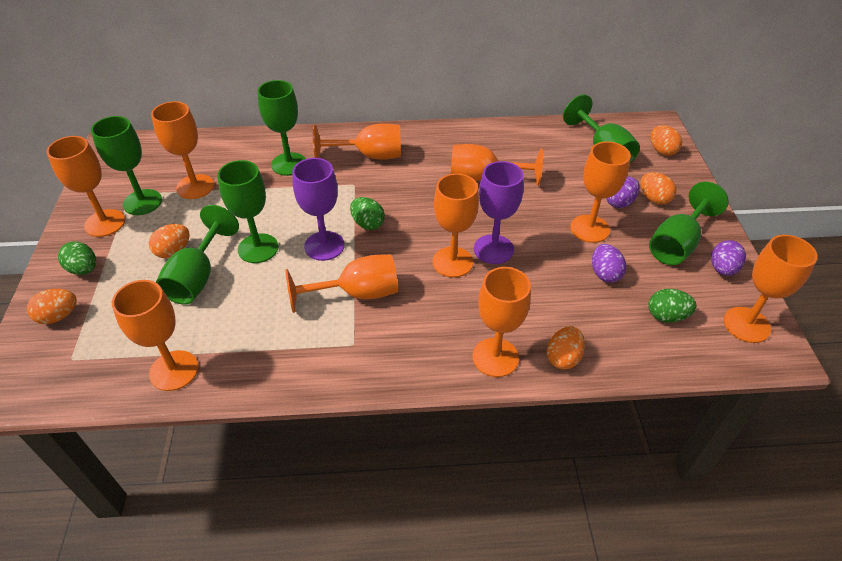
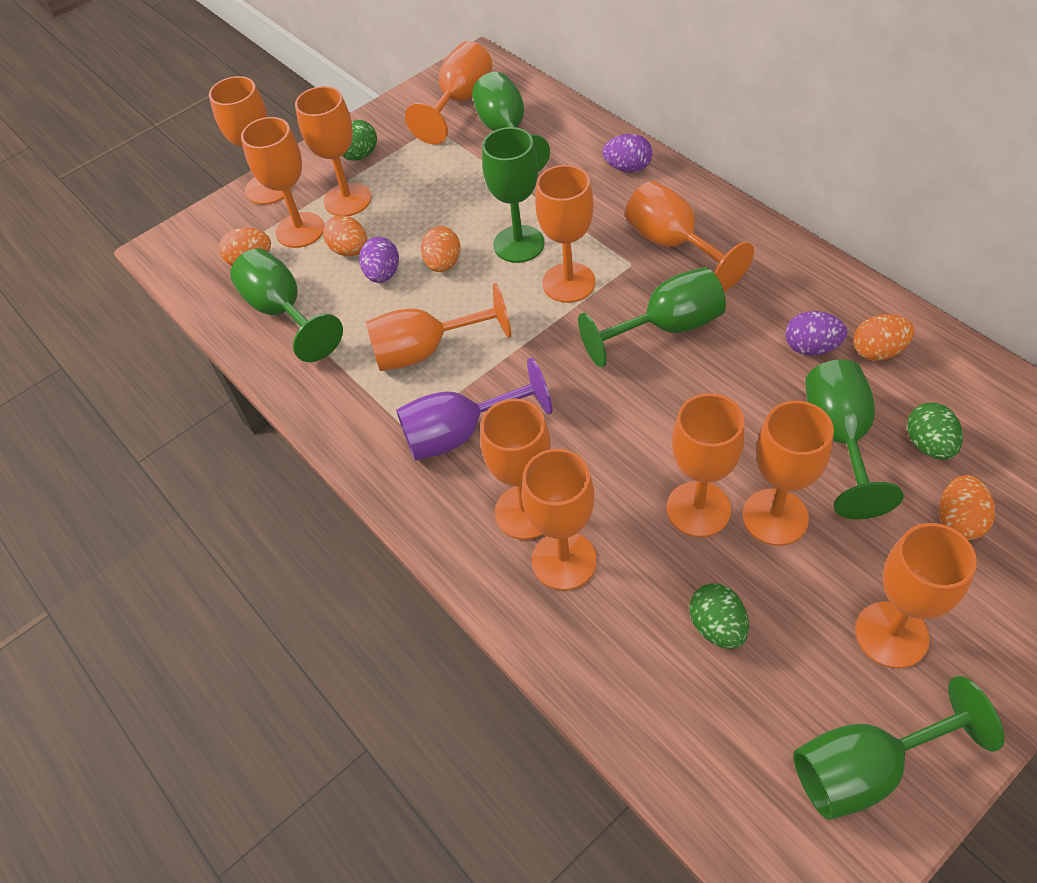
orange goblet: 10 -> 12
purple goblet: 2 -> 1

